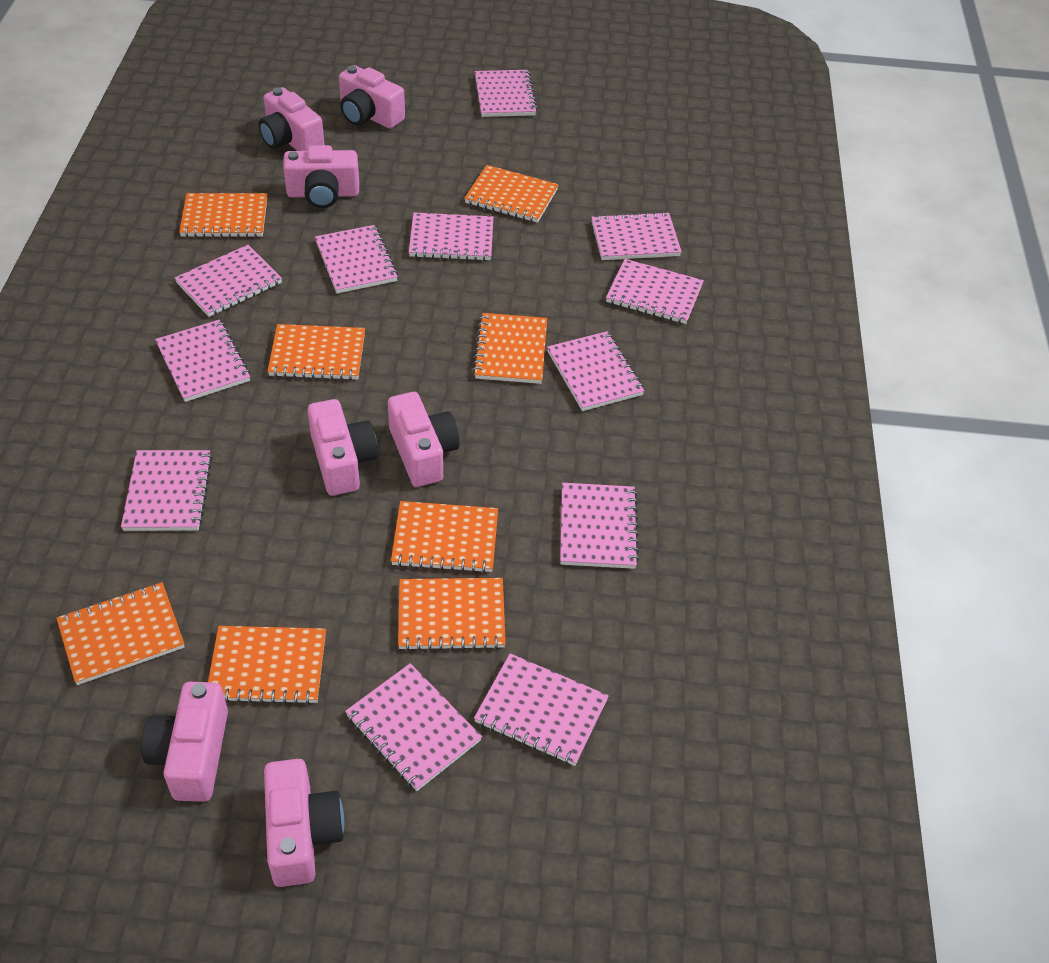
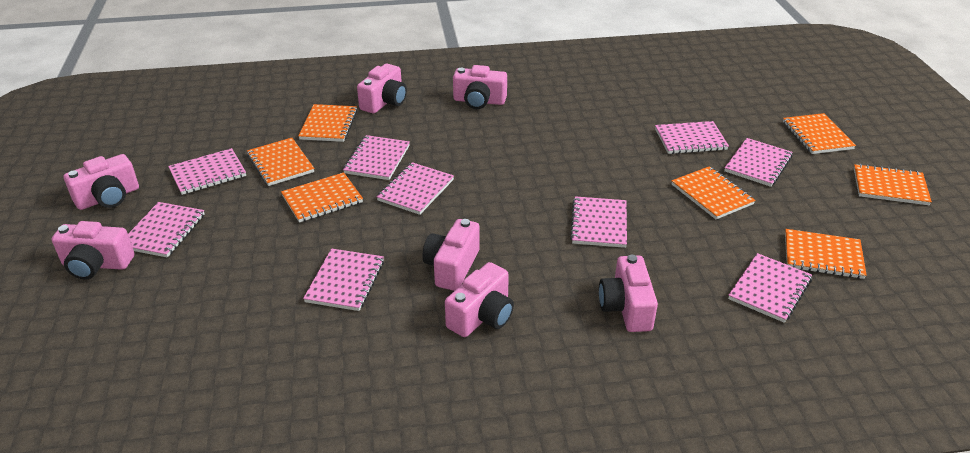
orange notebook: 8 -> 7
pink notebook: 12 -> 9

